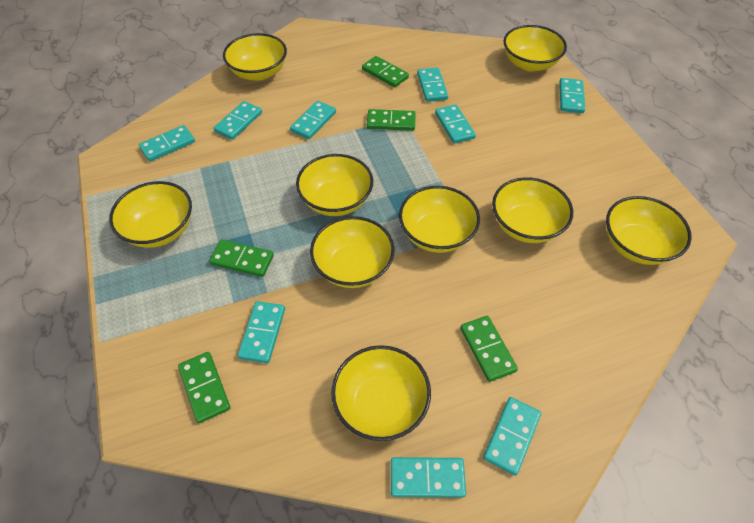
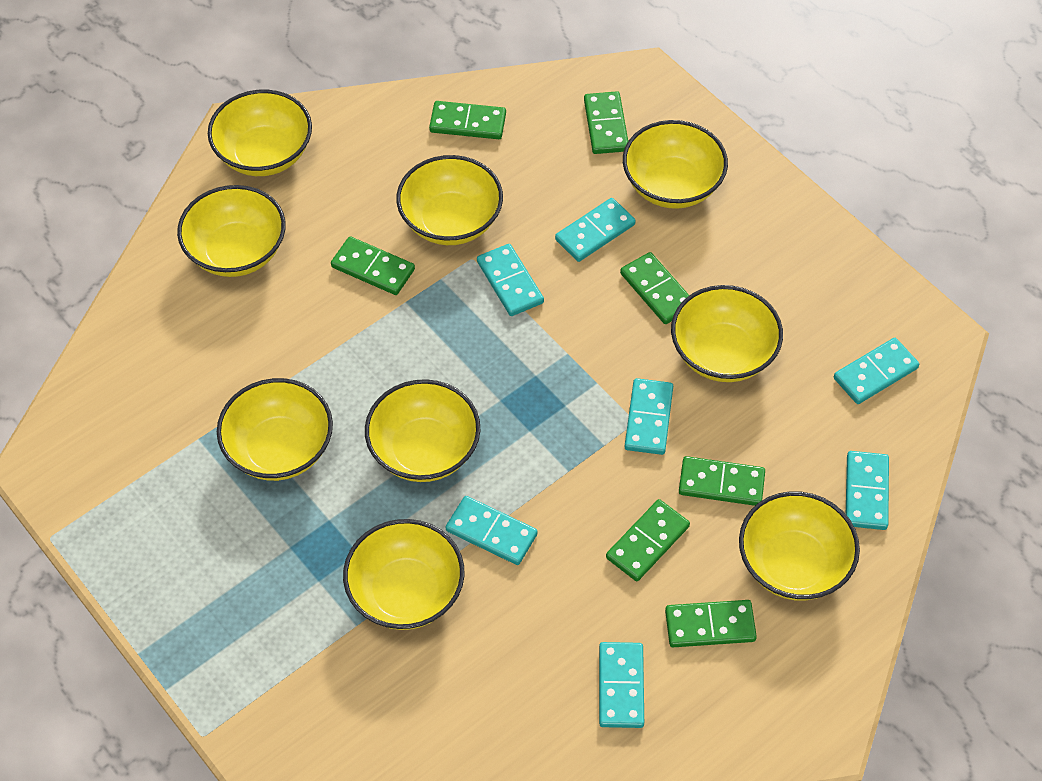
green domino: 5 -> 7
turquoise domino: 9 -> 7

